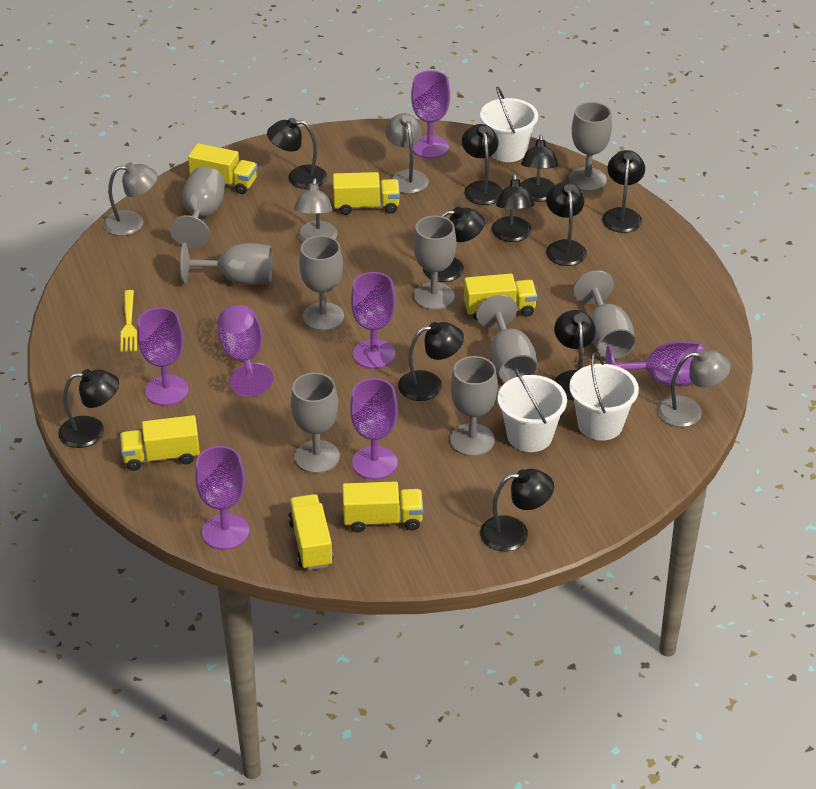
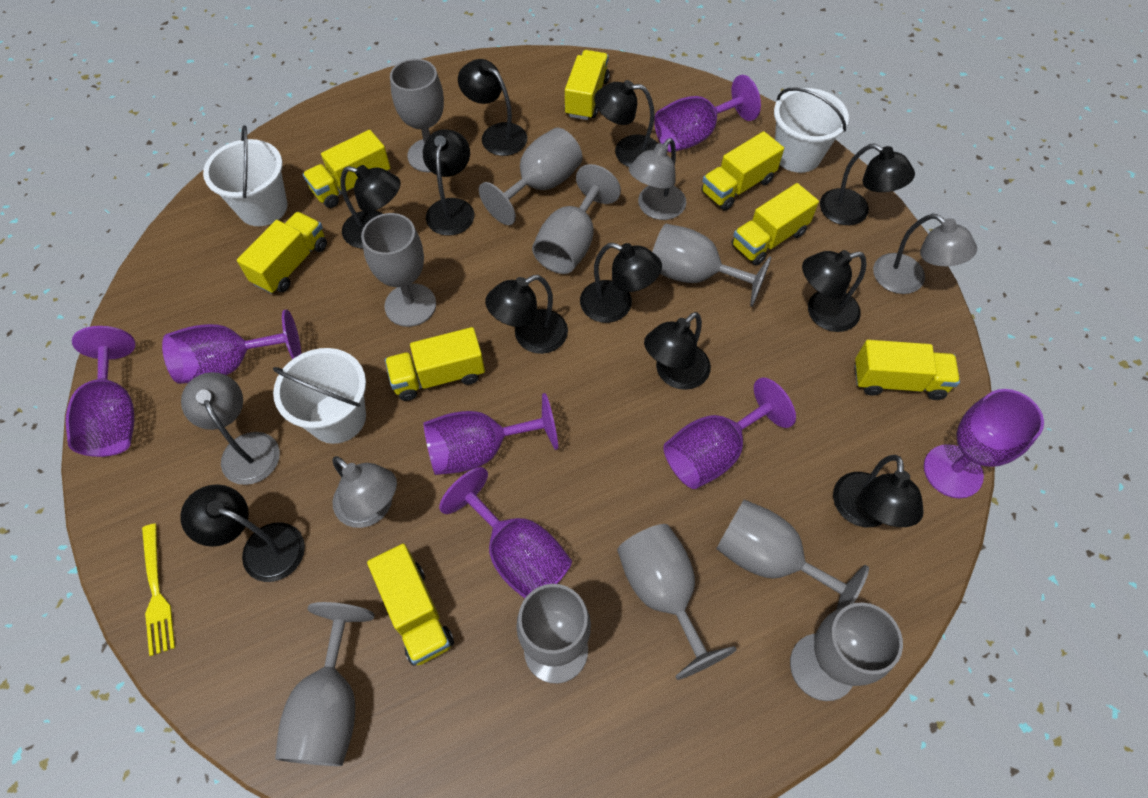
grey goblet: 9 -> 10
yellow truck: 6 -> 8

